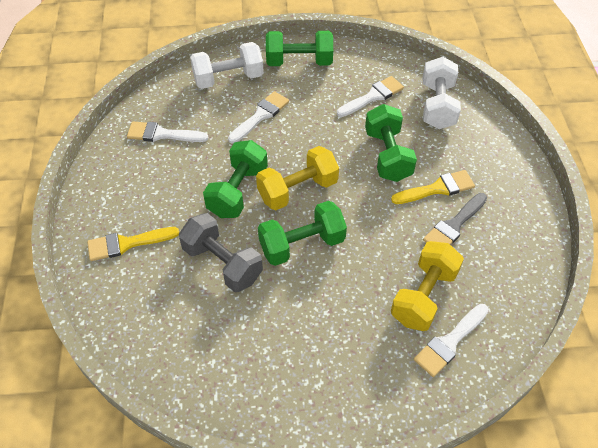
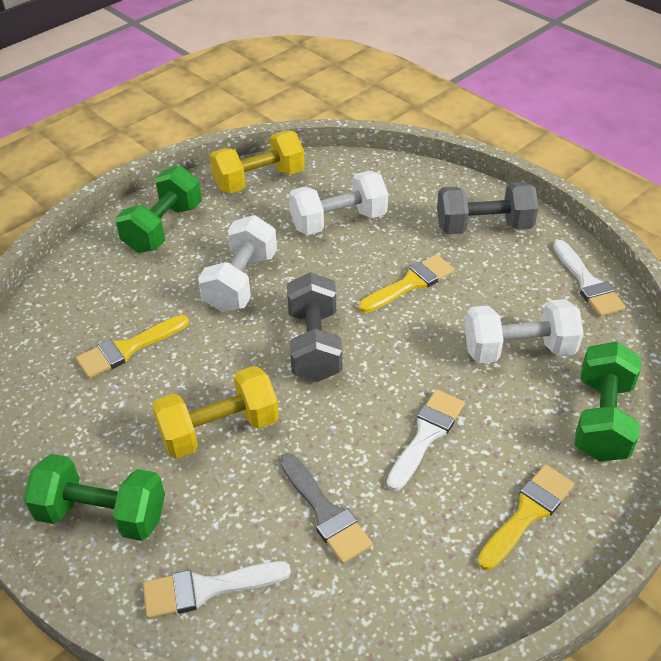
green dumbbell: 4 -> 3
grey dumbbell: 1 -> 2
white brush: 4 -> 3
white dumbbell: 2 -> 3
yellow brush: 2 -> 3

